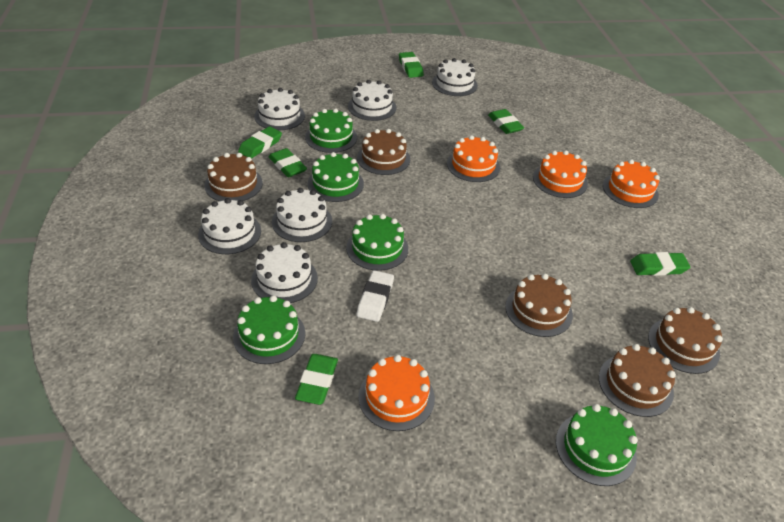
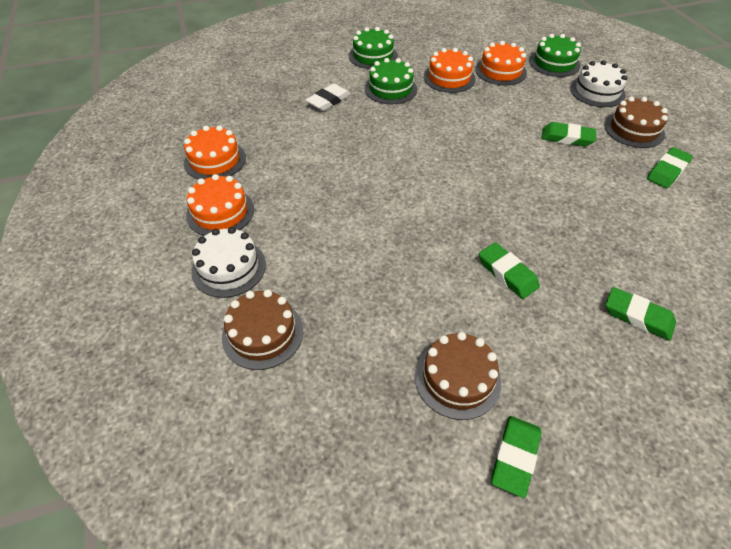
brown cake: 5 -> 3
green cake: 5 -> 3
green eraser: 6 -> 5
white cake: 6 -> 2

